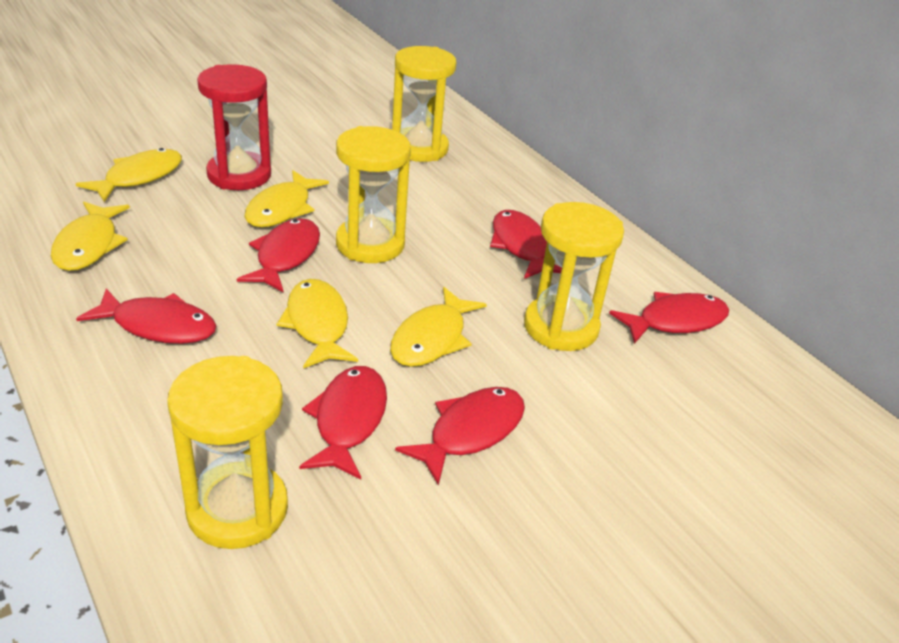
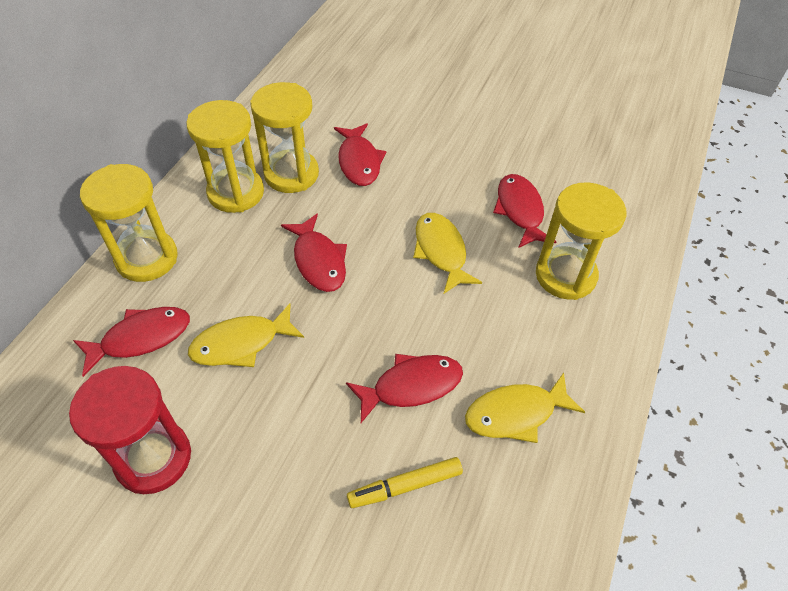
red fish: 6 -> 5
yellow fish: 5 -> 3
yellow marker: 0 -> 1

